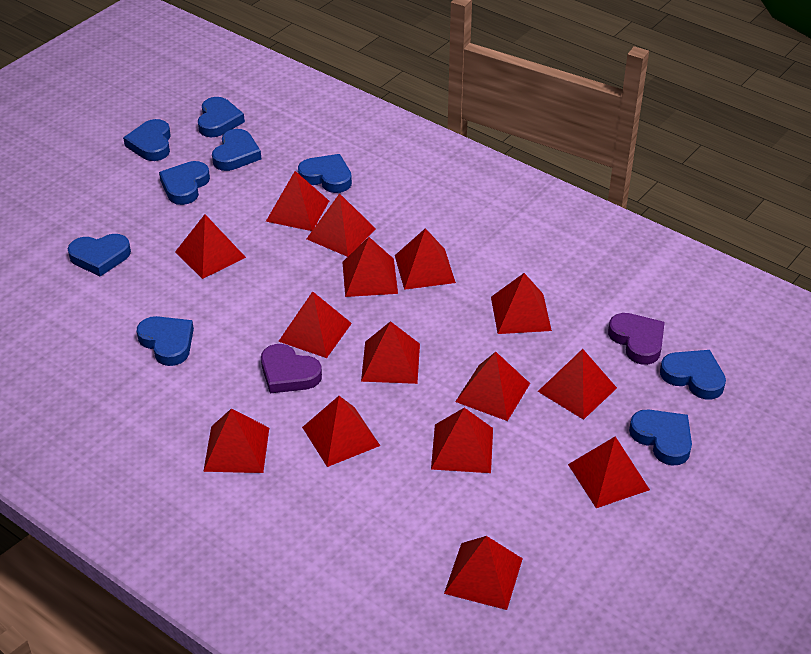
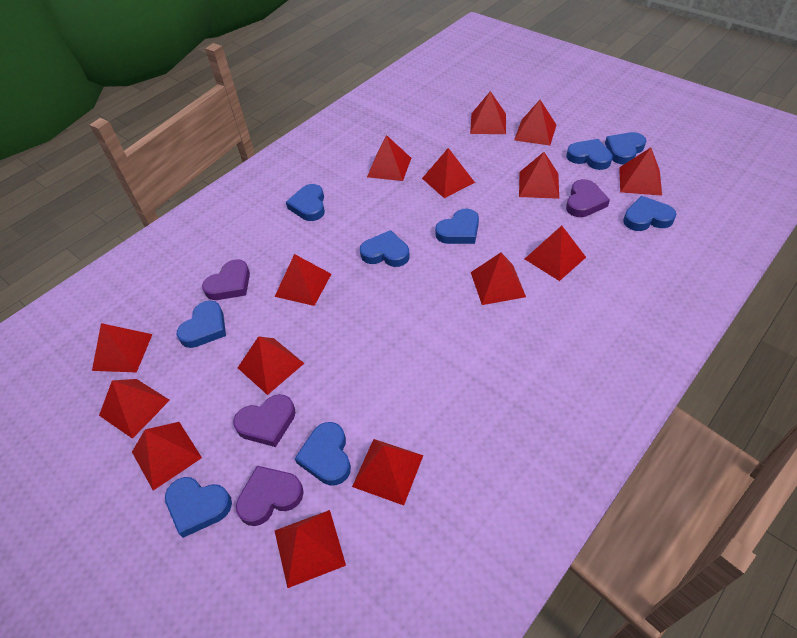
purple heart: 2 -> 4

